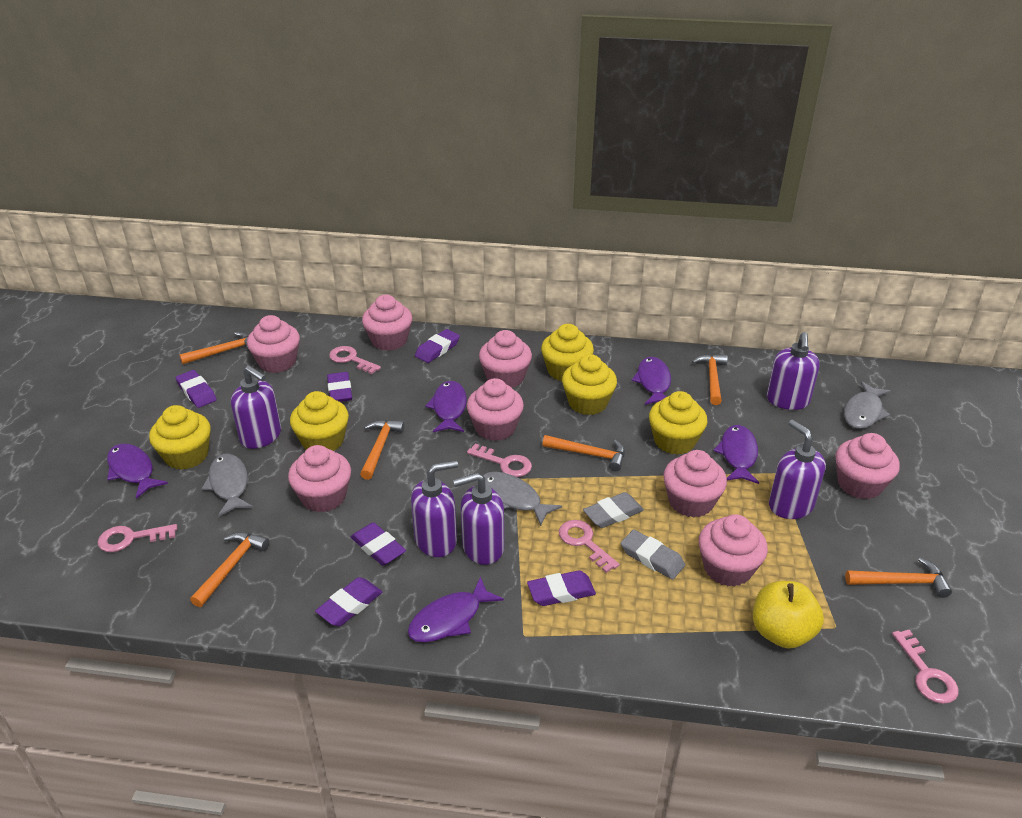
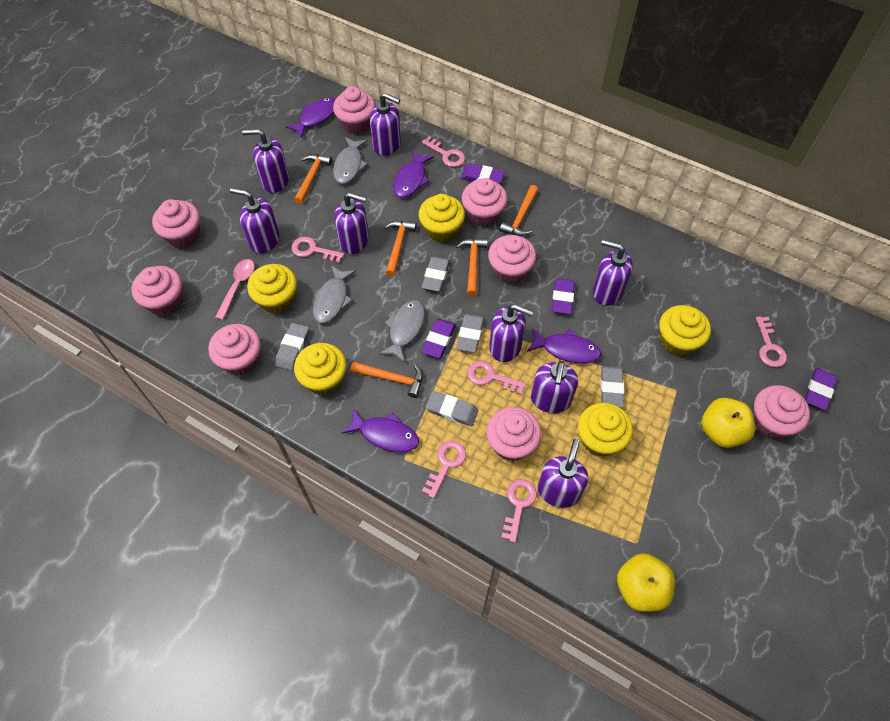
grey eraser: 2 -> 5
orange hammer: 6 -> 5
pink key: 5 -> 6
pink spoon: 0 -> 1
purple eraser: 6 -> 4
purple fish: 5 -> 4
purple soap dispenser: 5 -> 8
yellow apple: 1 -> 2

